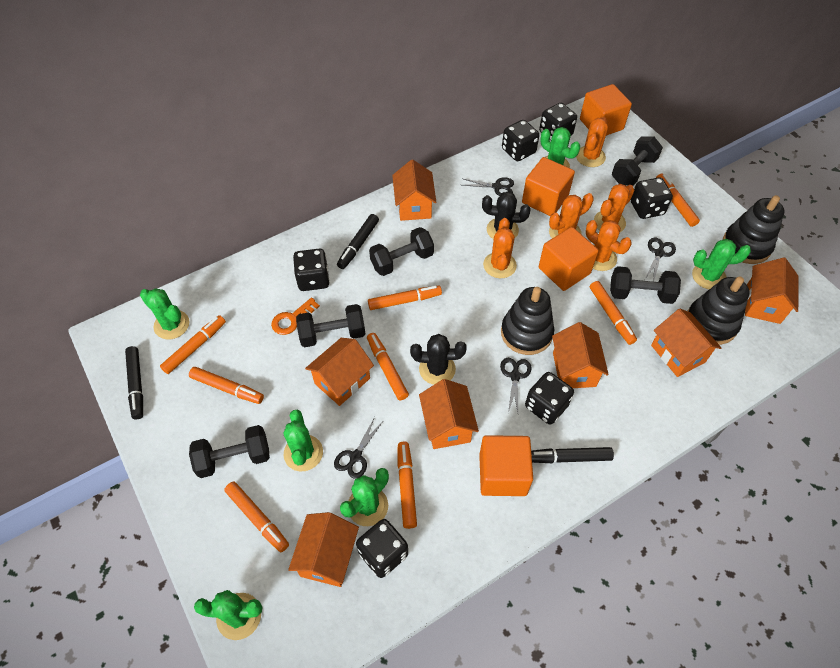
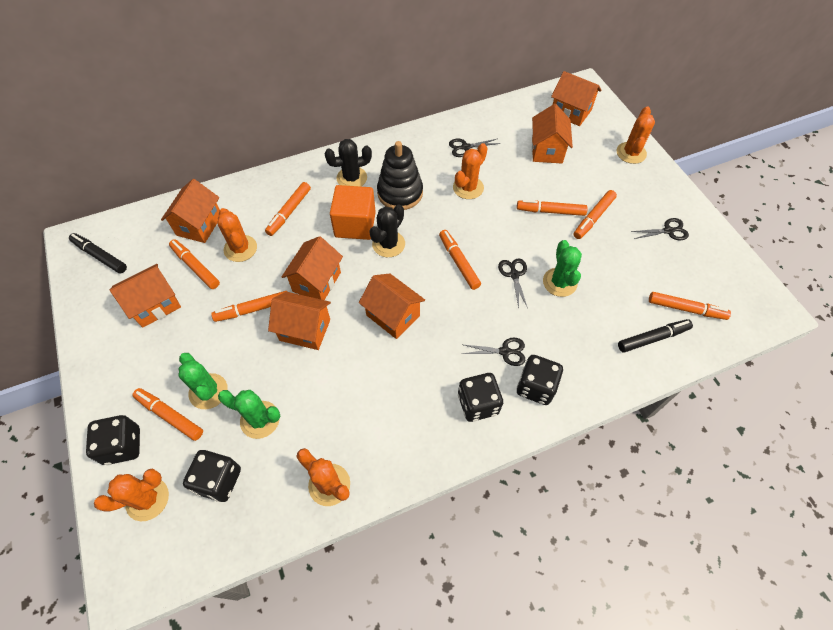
black dice: 6 -> 4
black dumbbell: 5 -> 0
black marker: 3 -> 2
black stacking toy: 3 -> 1
green cactus: 6 -> 3
orange cube: 4 -> 1
orange key: 1 -> 0

